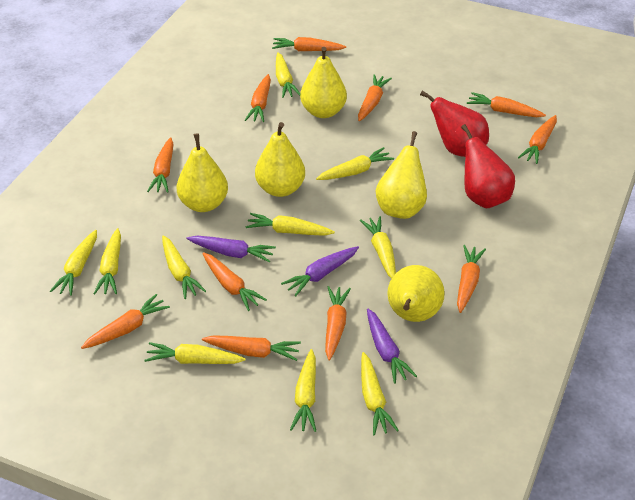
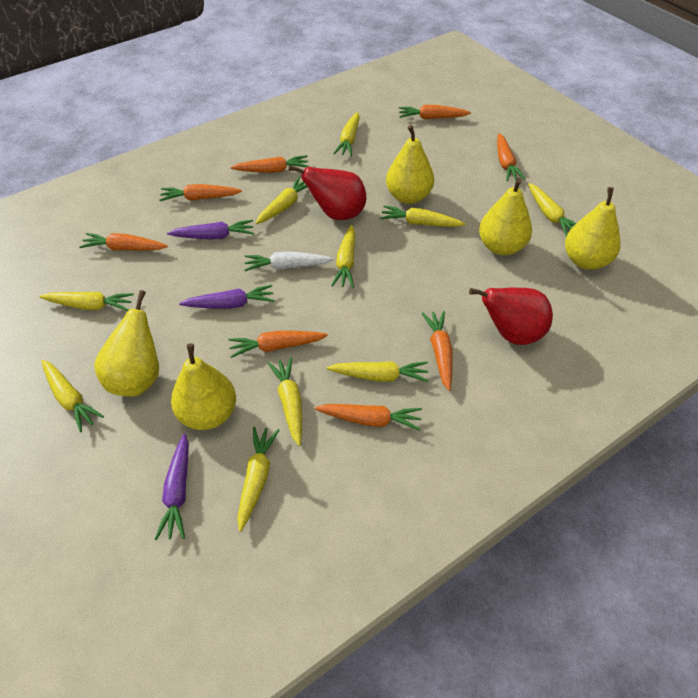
orange carrot: 11 -> 8
white carrot: 0 -> 1

